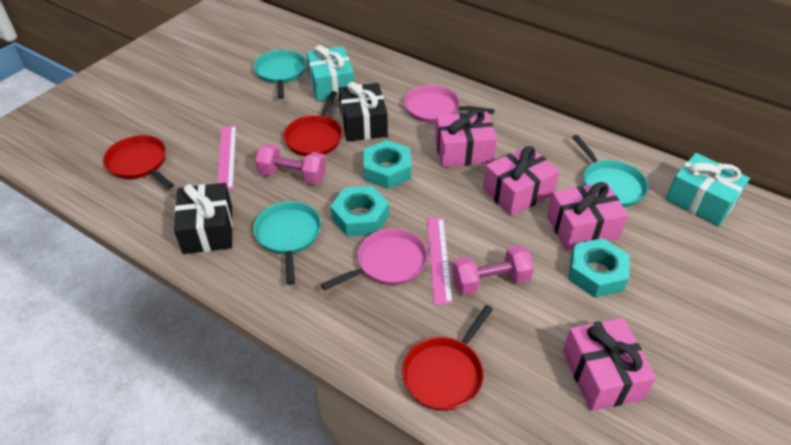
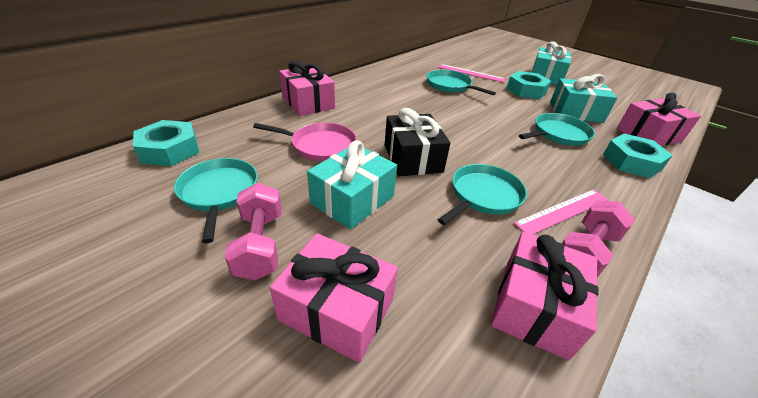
black gift: 2 -> 1
pink pan: 2 -> 1
red pan: 3 -> 0
turquoise gift: 2 -> 3
turquoise pan: 3 -> 4

